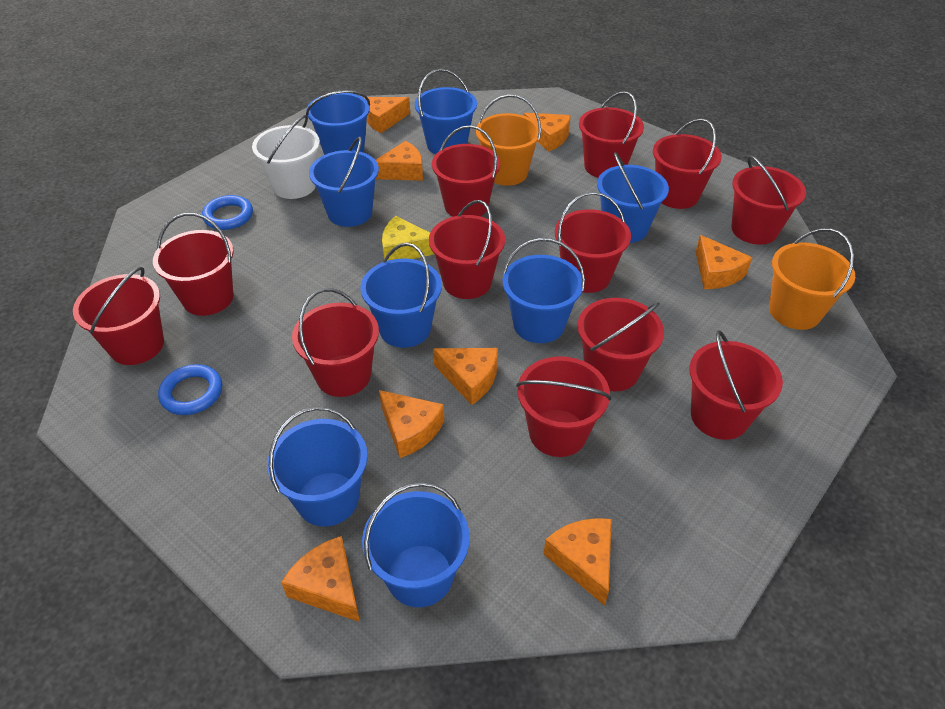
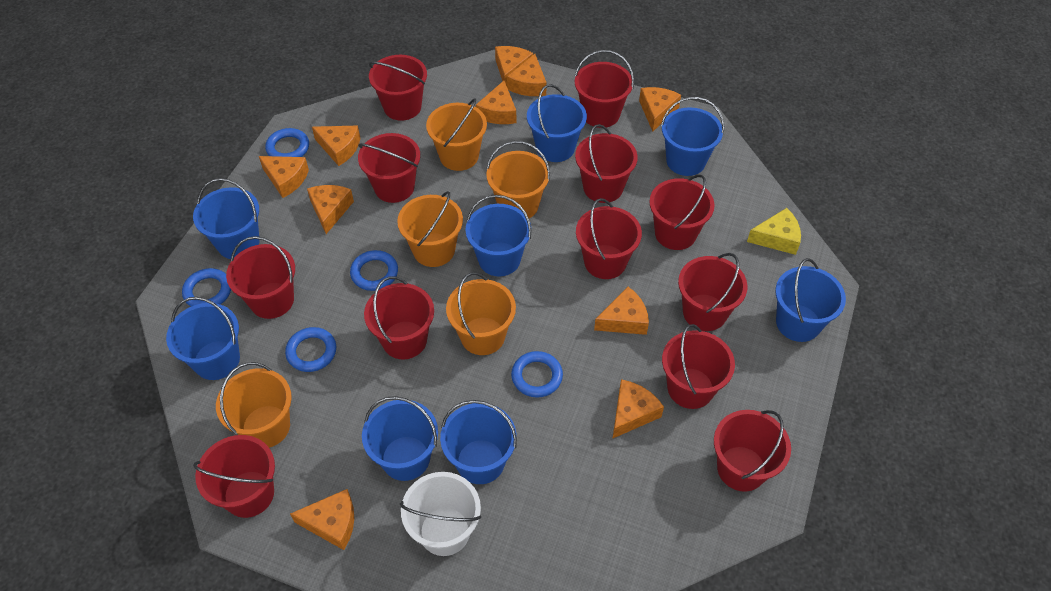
blue ring: 2 -> 5
orange bucket: 2 -> 5
orange cheese: 8 -> 10

